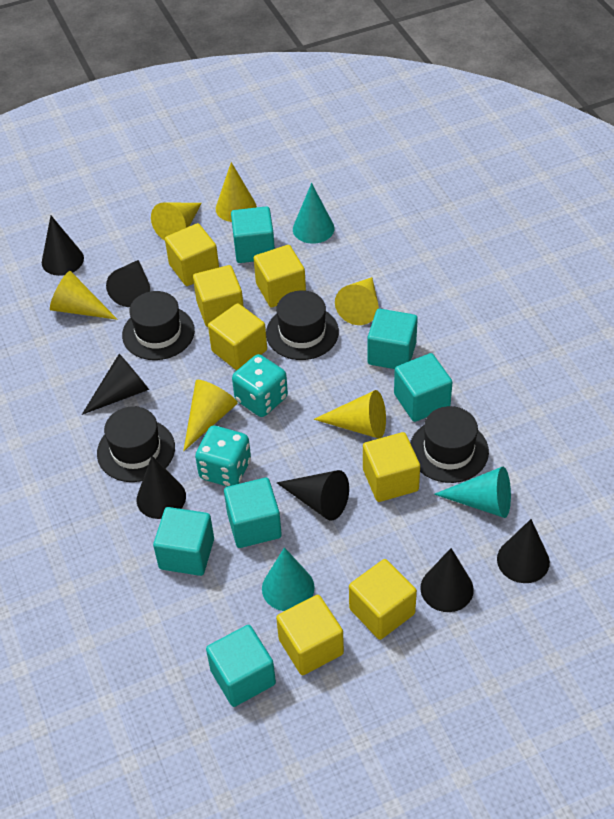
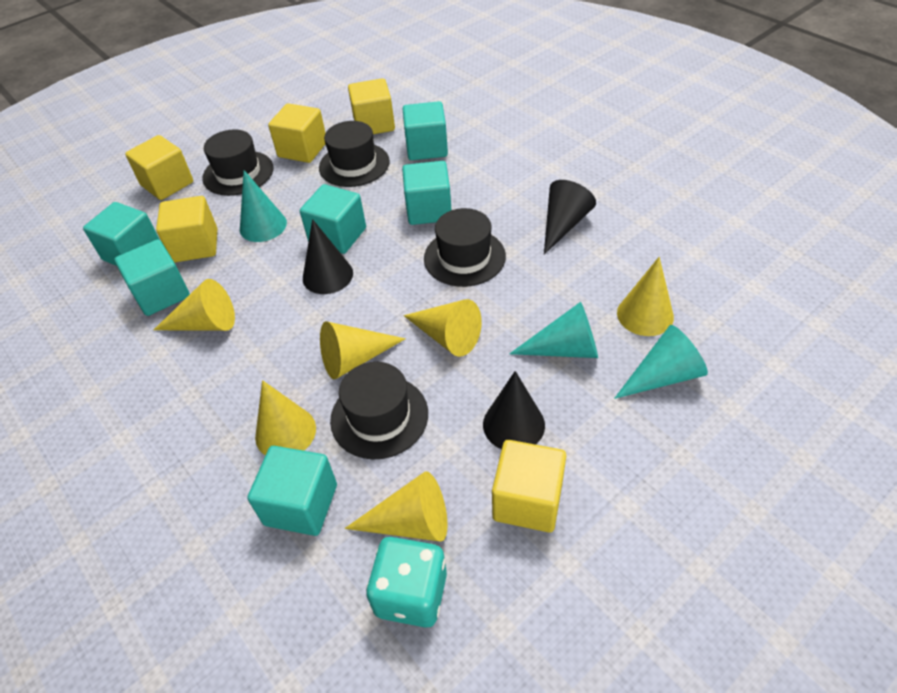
black cone: 7 -> 3
turquoise dice: 2 -> 1
yellow cube: 7 -> 5

